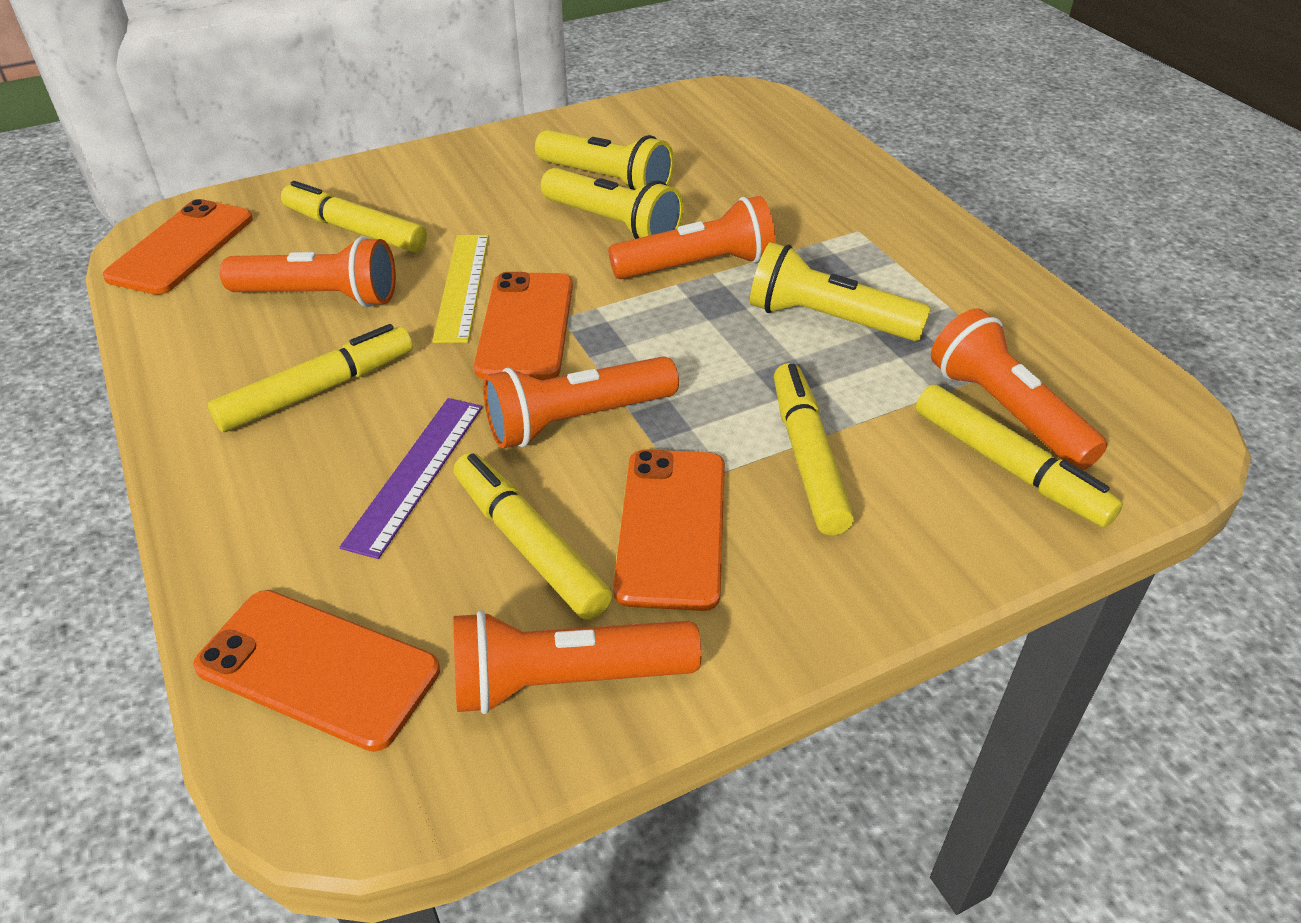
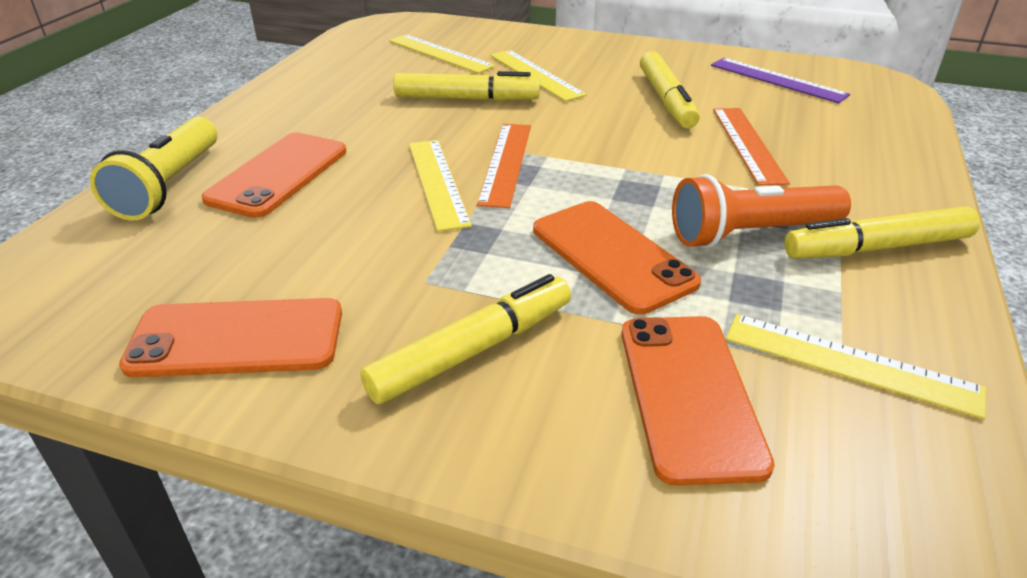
orange flashlight: 5 -> 1
orange ruler: 0 -> 2
yellow flashlight: 3 -> 1
yellow marker: 5 -> 4
yellow ruler: 1 -> 4

